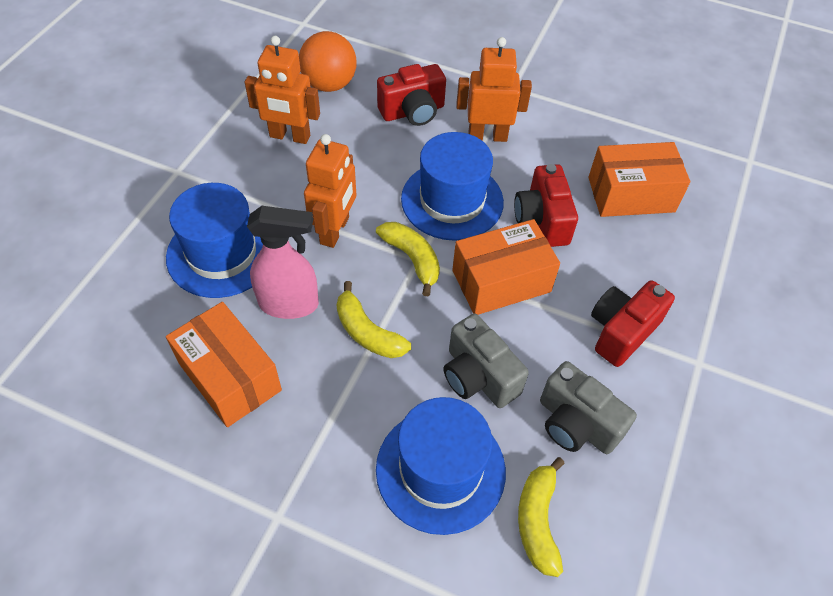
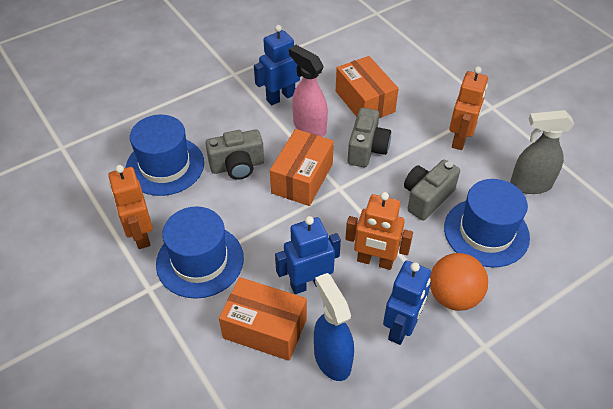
blue robot: 0 -> 3
blue spray bottle: 0 -> 1
grey camera: 2 -> 3
grey spray bottle: 0 -> 1
red camera: 3 -> 0
yellow banana: 3 -> 0

